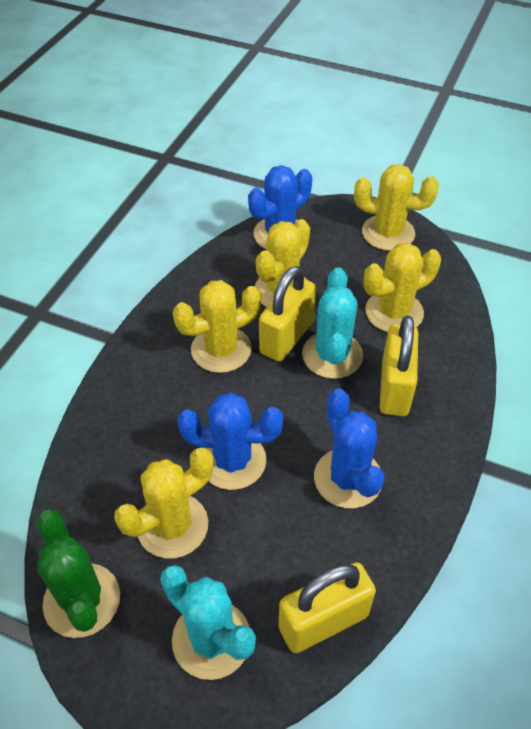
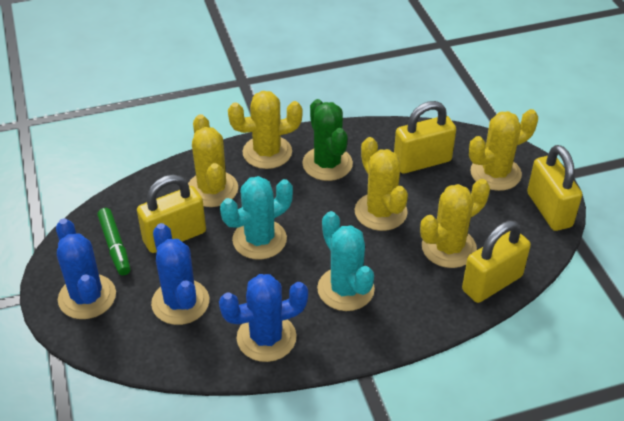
green marker: 0 -> 1
yellow padlock: 3 -> 4

